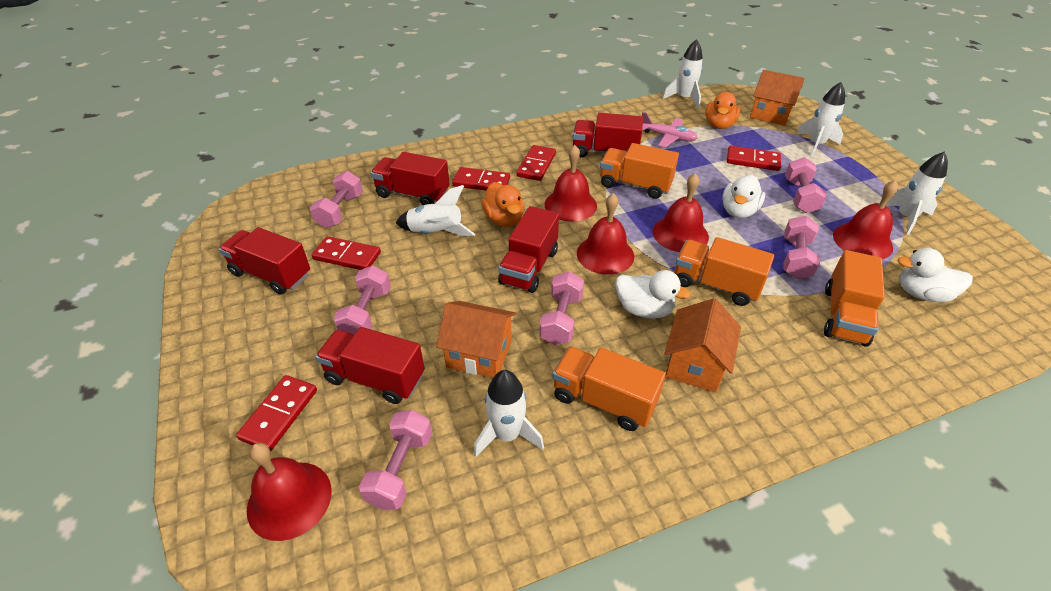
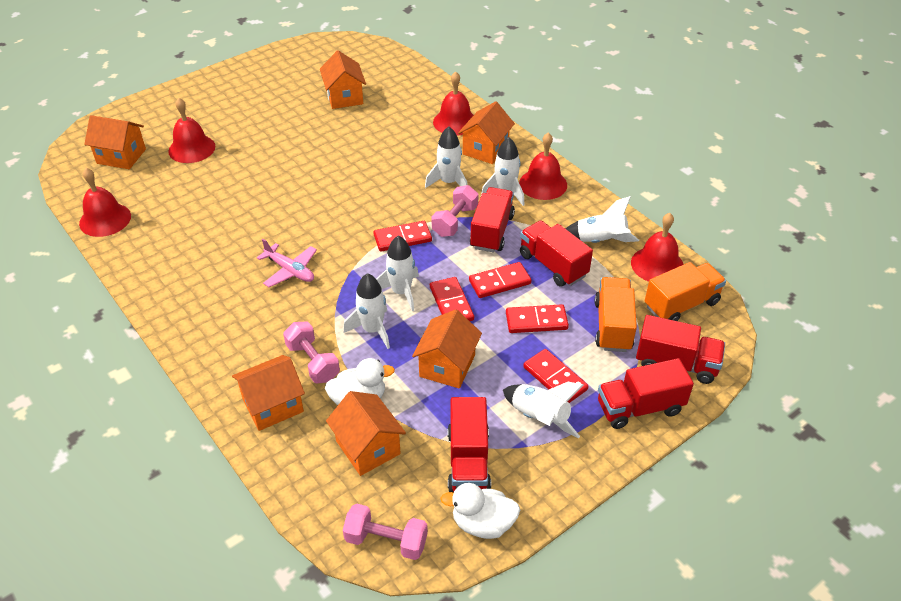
orange duck: 2 -> 0
orange house: 3 -> 6
orange truck: 4 -> 2
pink dumbbell: 6 -> 3
white duck: 3 -> 2
white rocket: 5 -> 6

